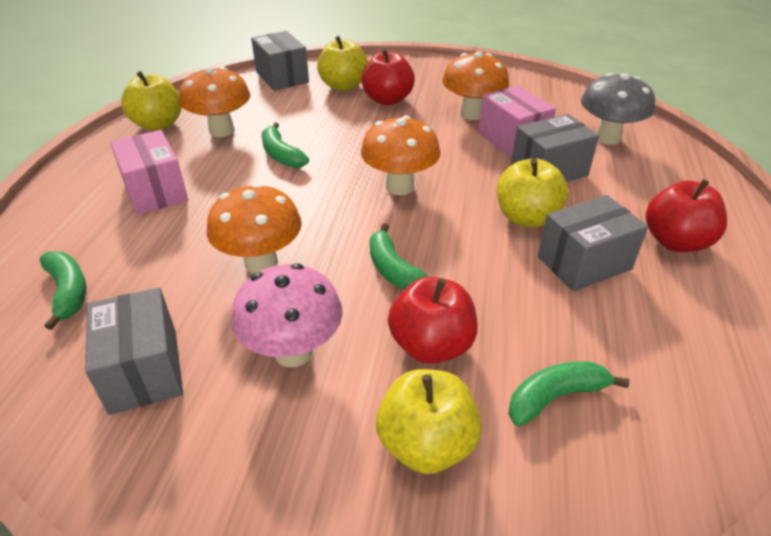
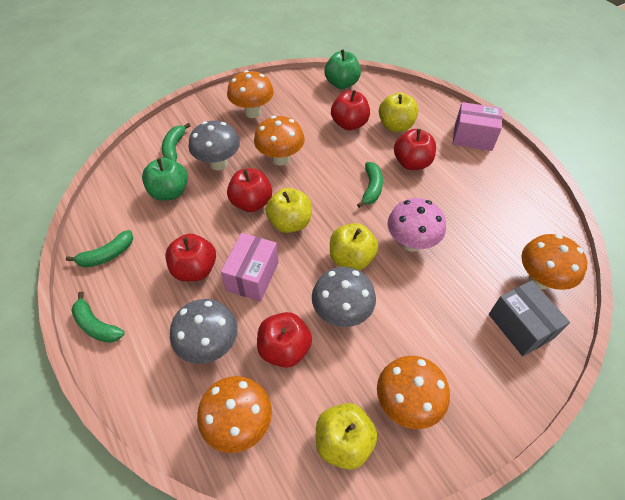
green apple: 0 -> 2
grey box: 4 -> 1
grey mushroom: 1 -> 3
orange mushroom: 4 -> 5
red apple: 3 -> 5

